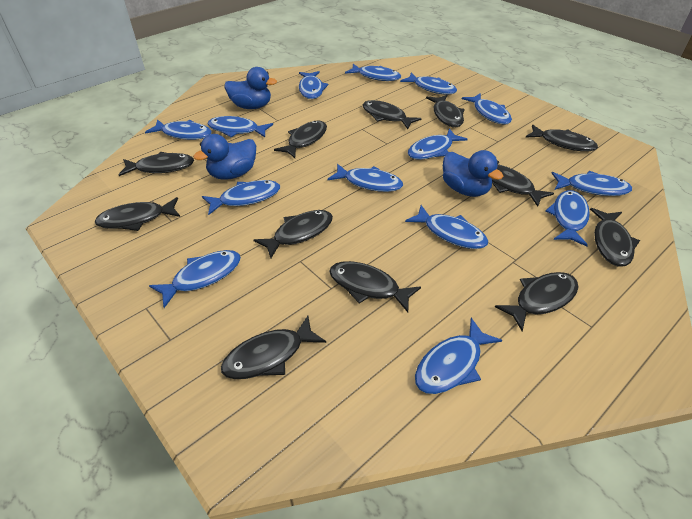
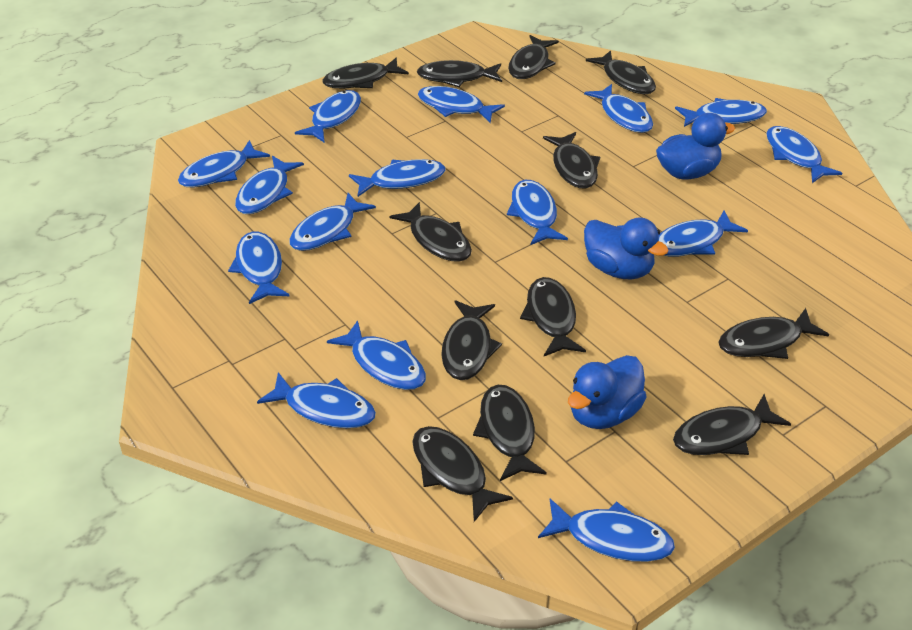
blue fish: 14 -> 15

